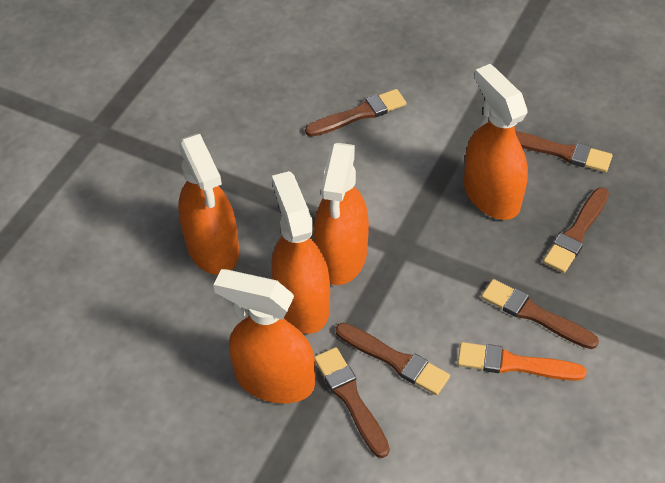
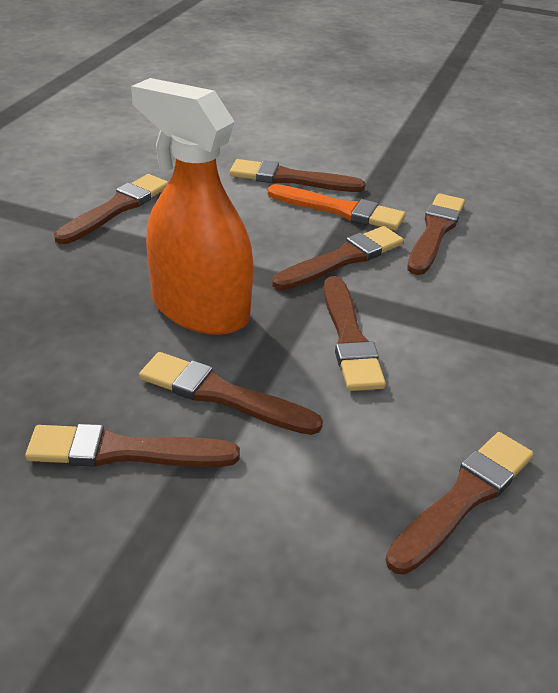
brown brush: 6 -> 8
orange spray bottle: 5 -> 1

